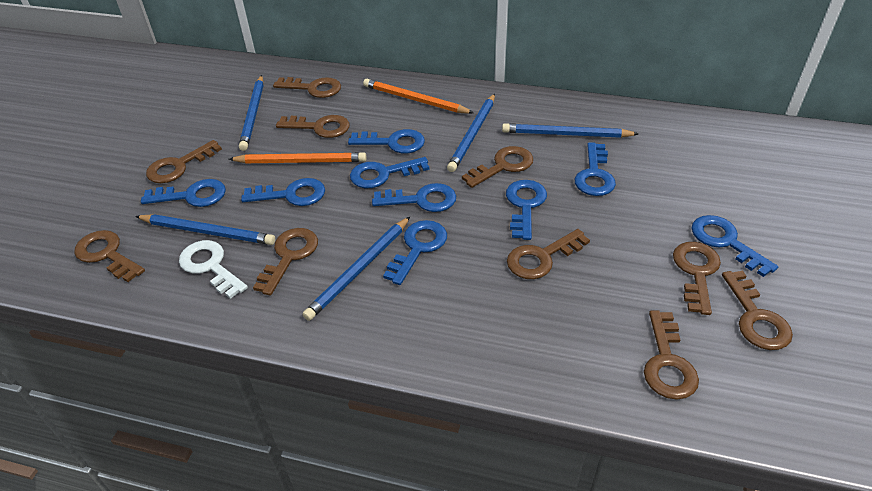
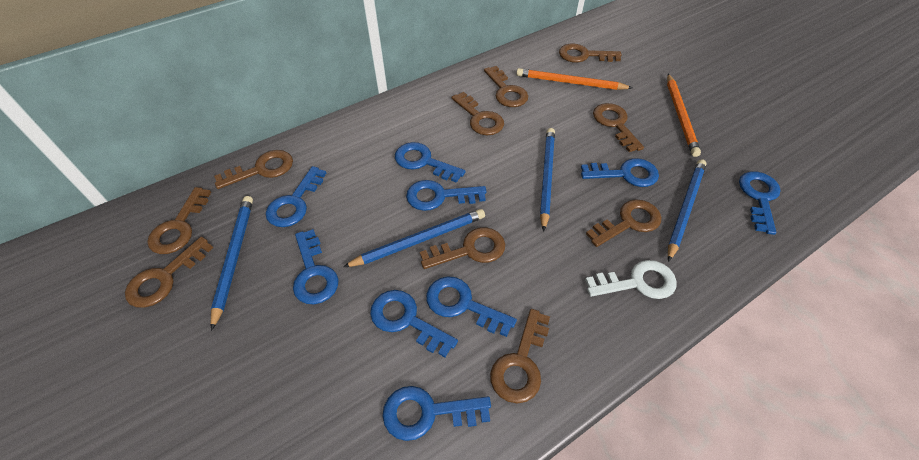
blue pencil: 5 -> 4

